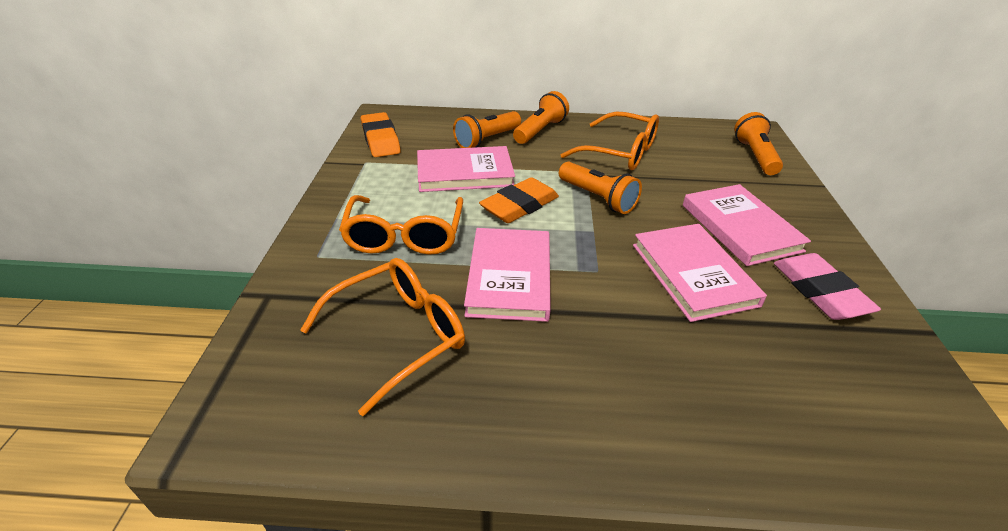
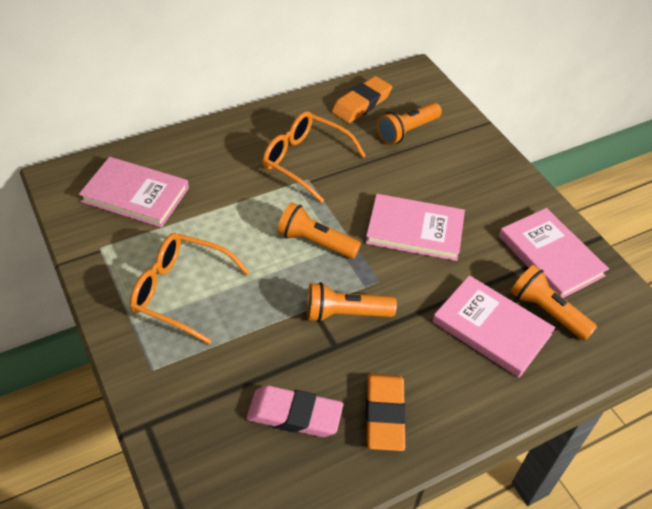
orange glasses: 3 -> 2

